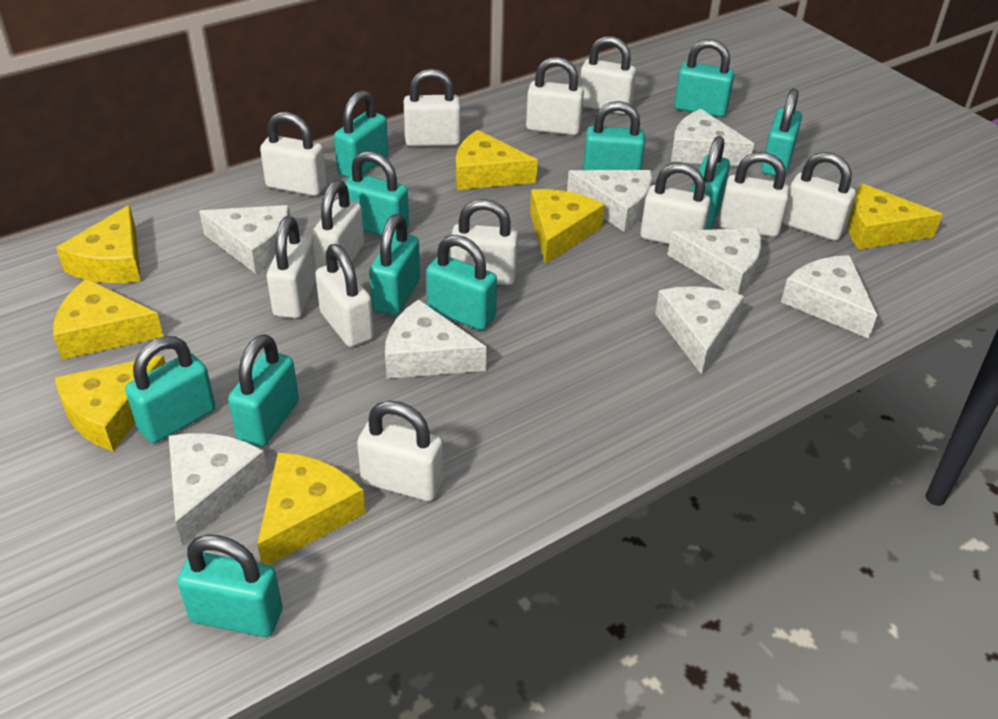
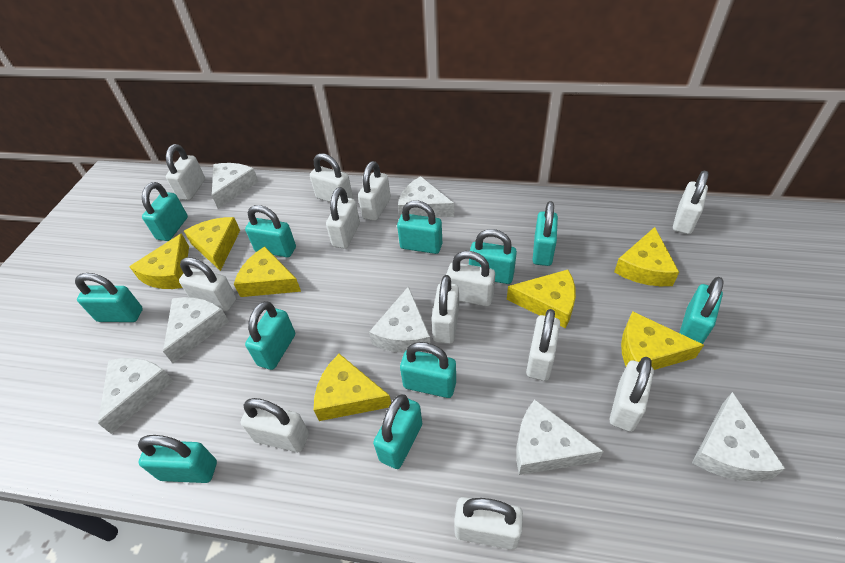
white cheese: 8 -> 7

